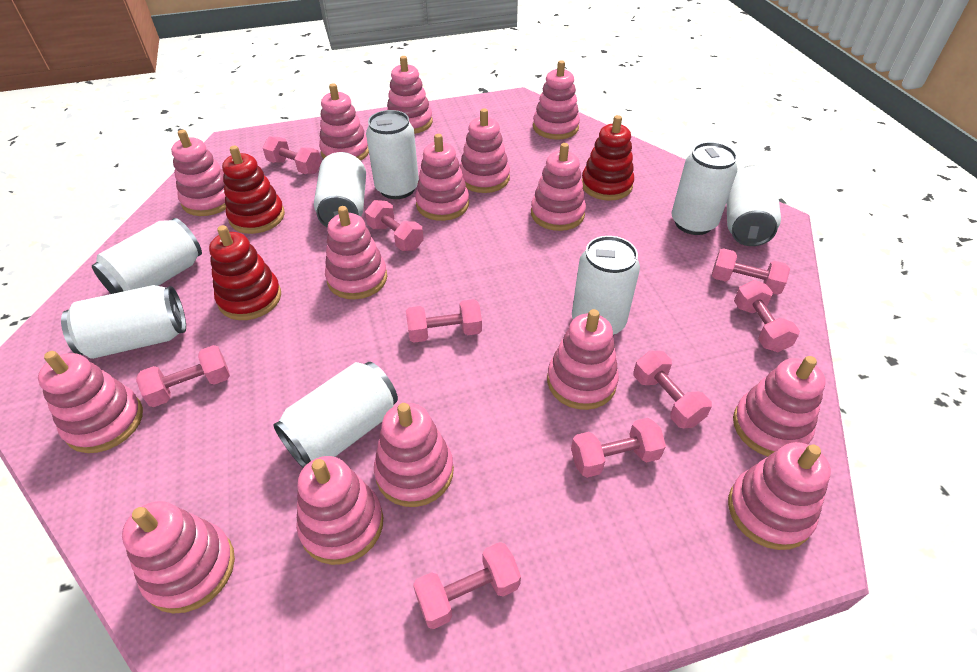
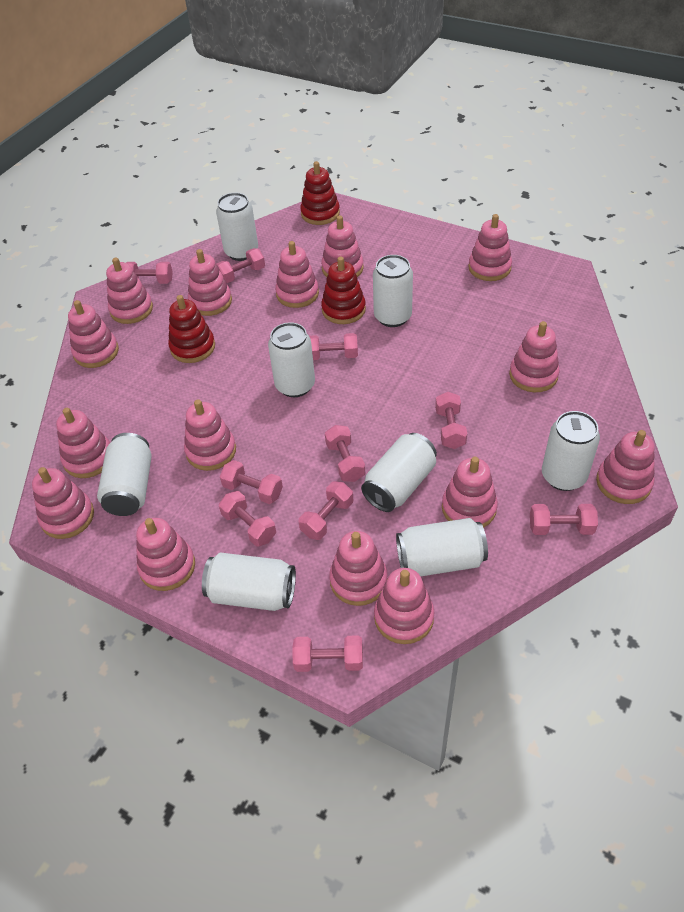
pink dumbbell: 9 -> 10

